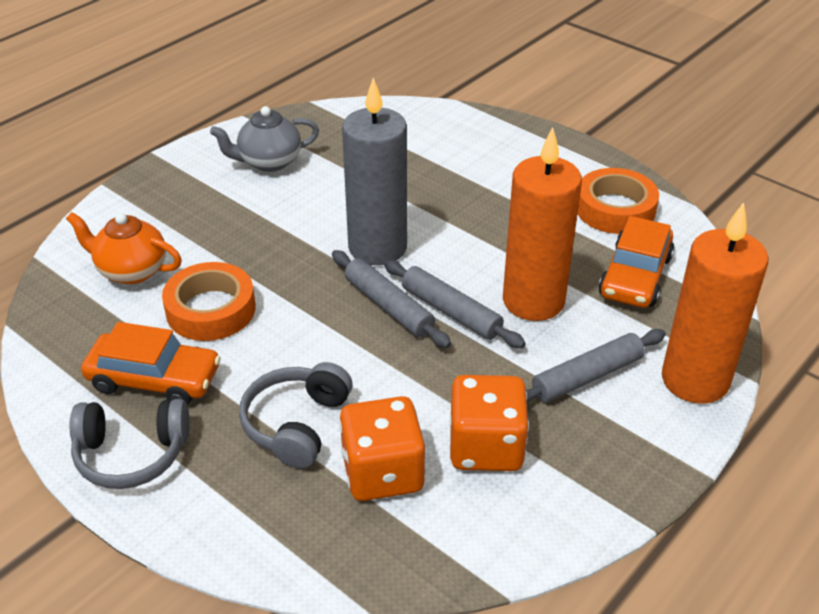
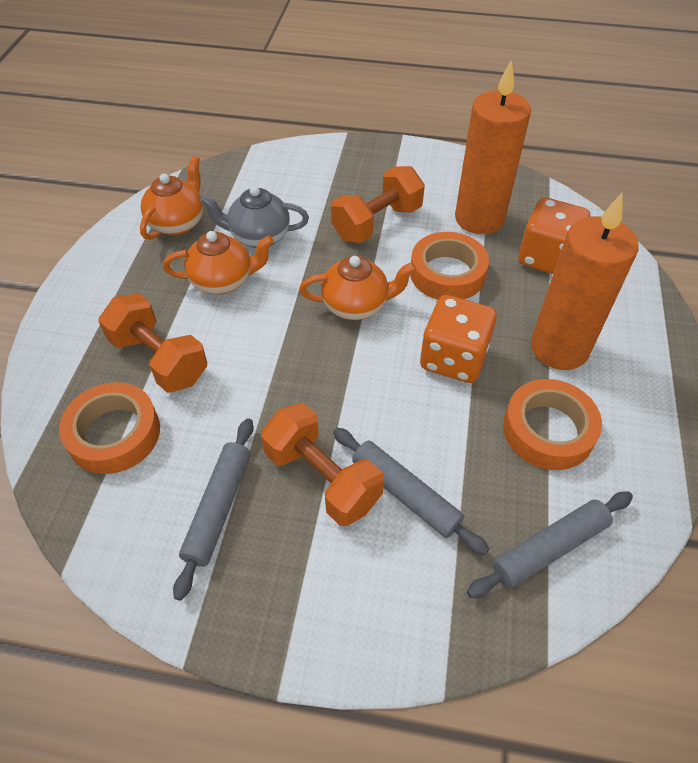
grey candle: 1 -> 0
grey headphones: 2 -> 0
orange car: 2 -> 0
orange dumbbell: 0 -> 3
orange tape: 2 -> 3
orange teapot: 1 -> 3

